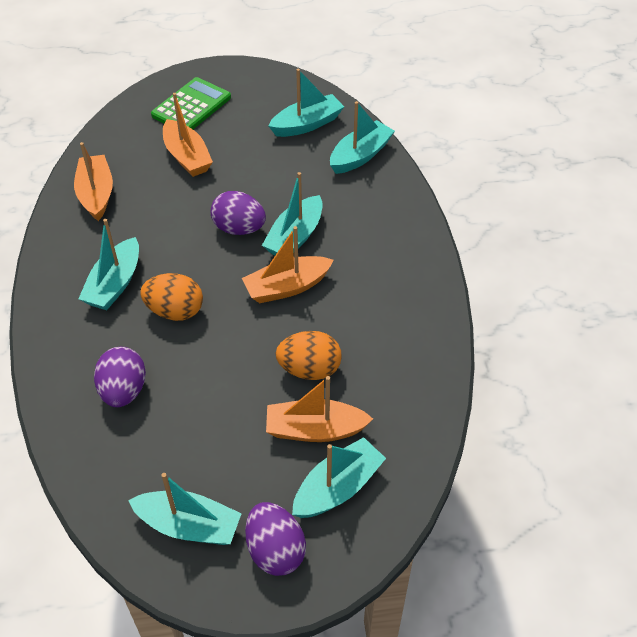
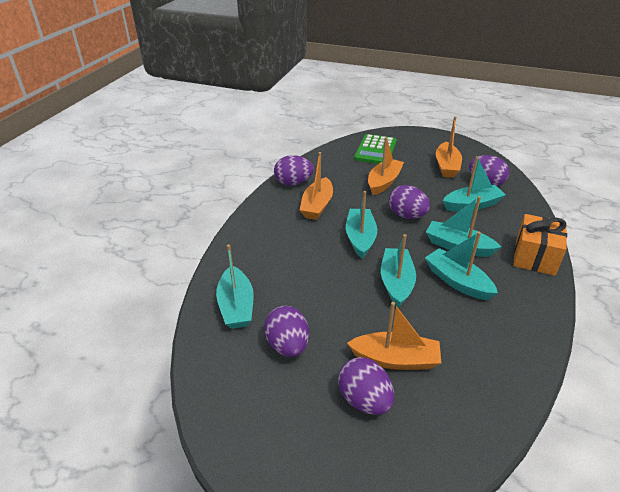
orange egg: 2 -> 0
orange gift: 0 -> 1
purple egg: 3 -> 5

